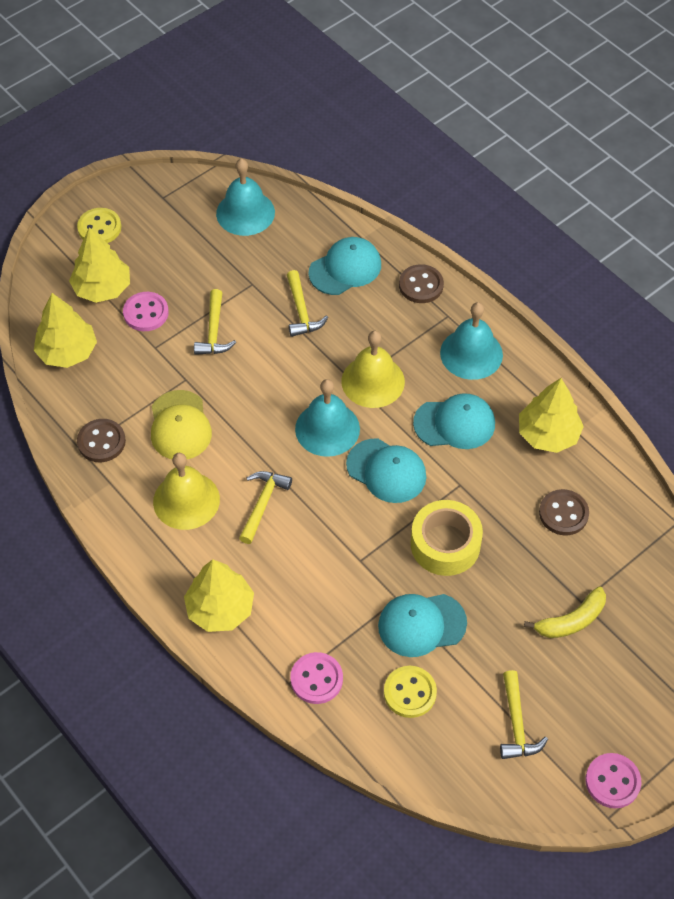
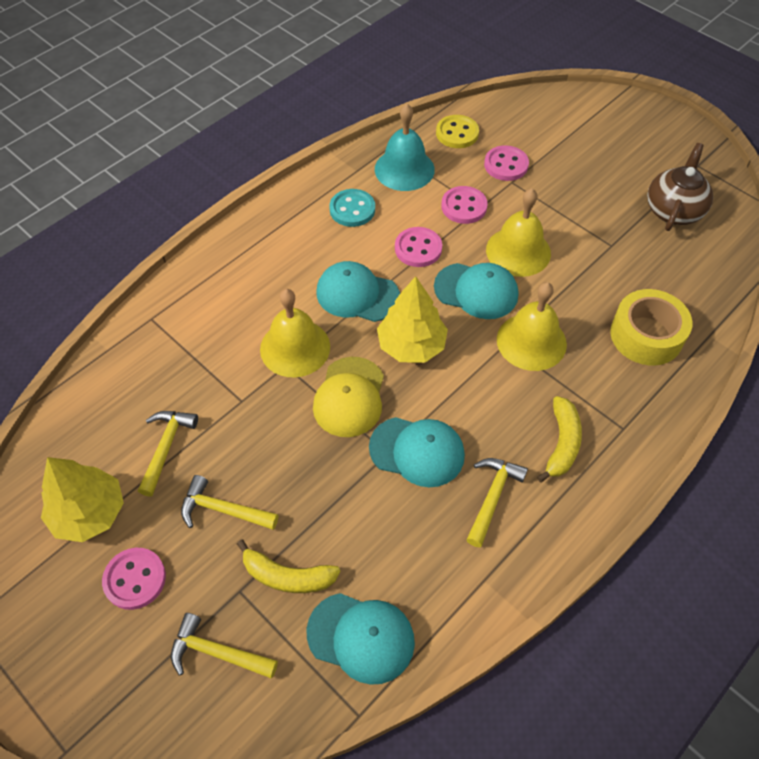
brown button: 3 -> 0
brown teapot: 0 -> 1
pink button: 3 -> 4
turquoise bell: 3 -> 1
turquoise button: 0 -> 1
yellow banana: 1 -> 2
yellow bell: 2 -> 3
yellow button: 2 -> 1
yellow tree: 4 -> 2

